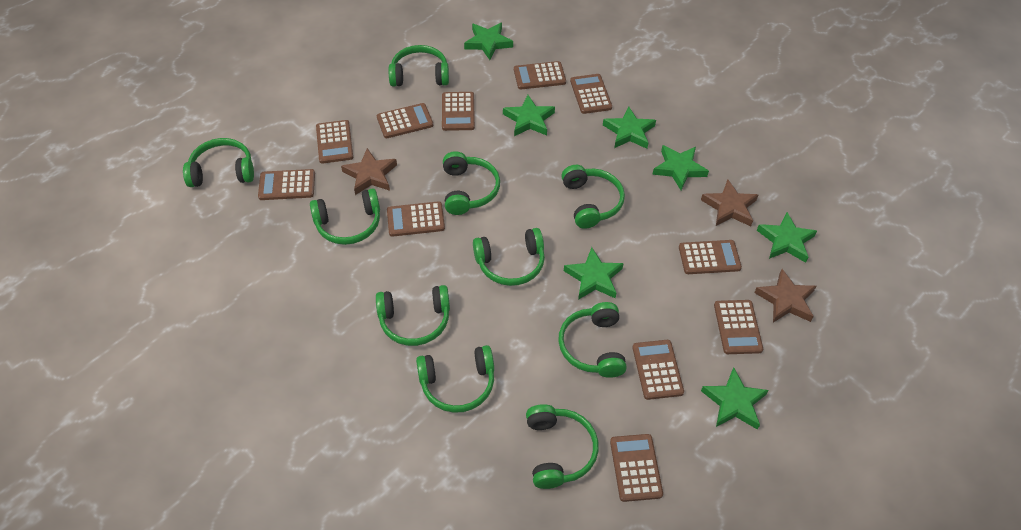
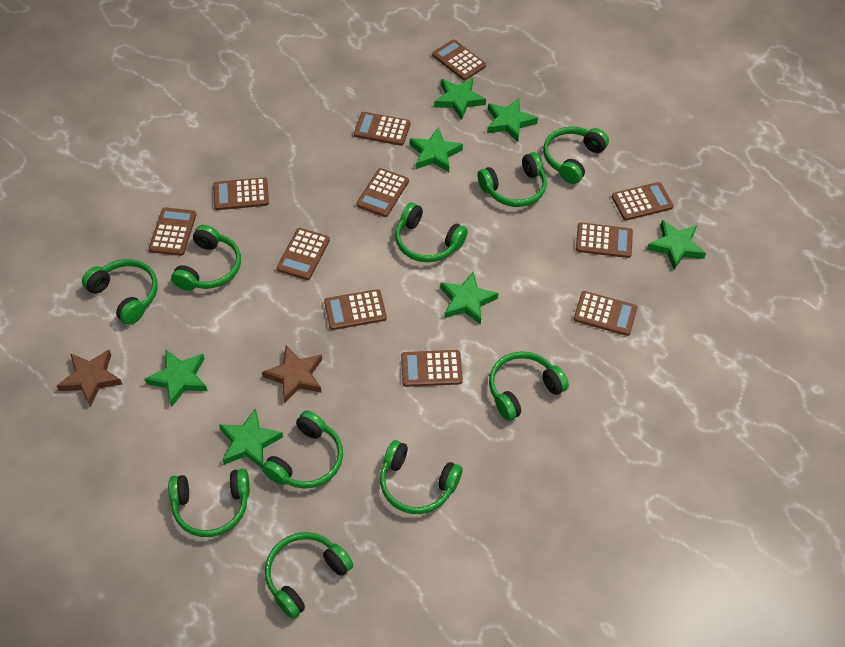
brown star: 3 -> 2

